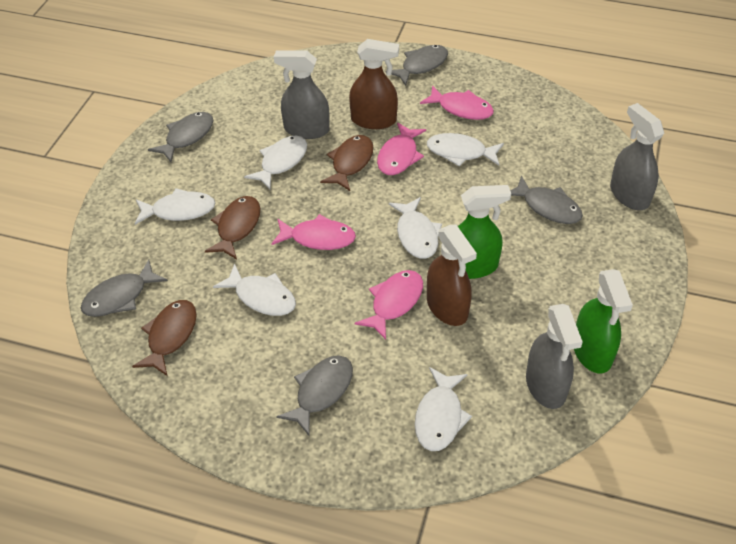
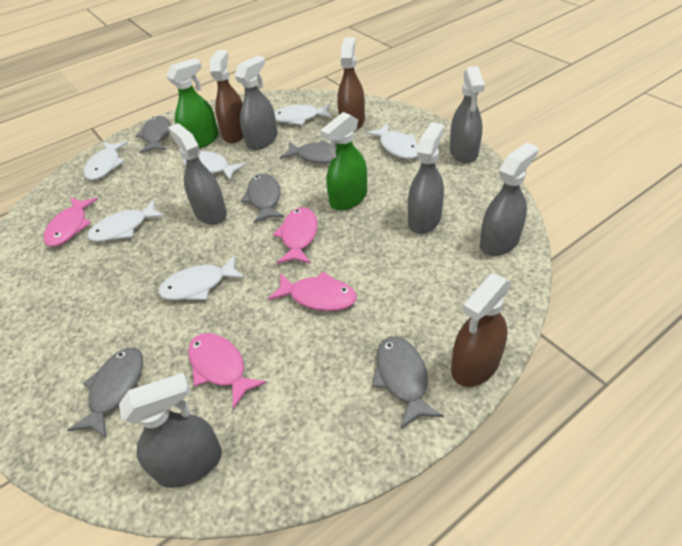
brown fish: 3 -> 0
brown spray bottle: 2 -> 3
grey spray bottle: 3 -> 6

